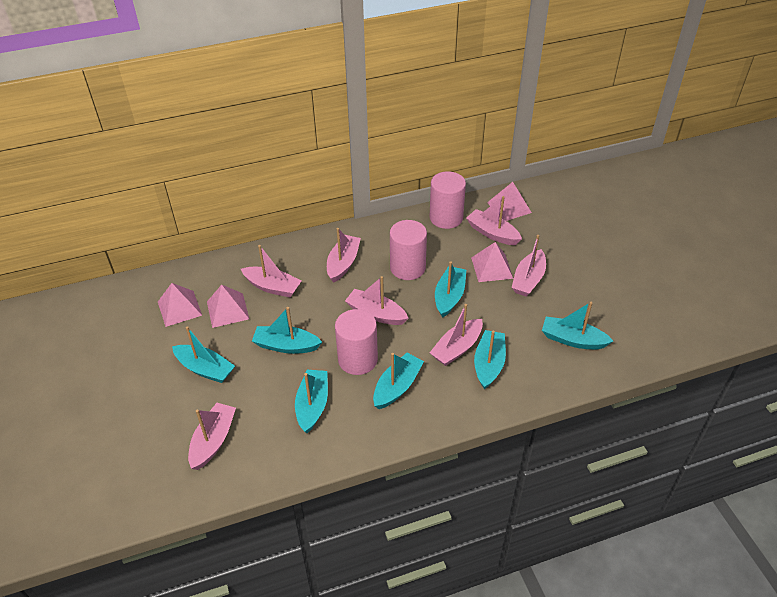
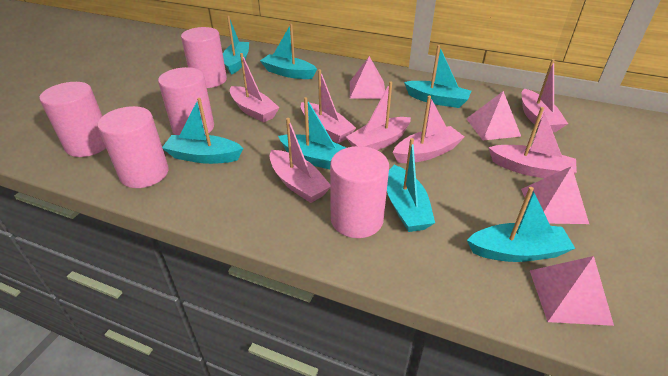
pink cylinder: 3 -> 5

